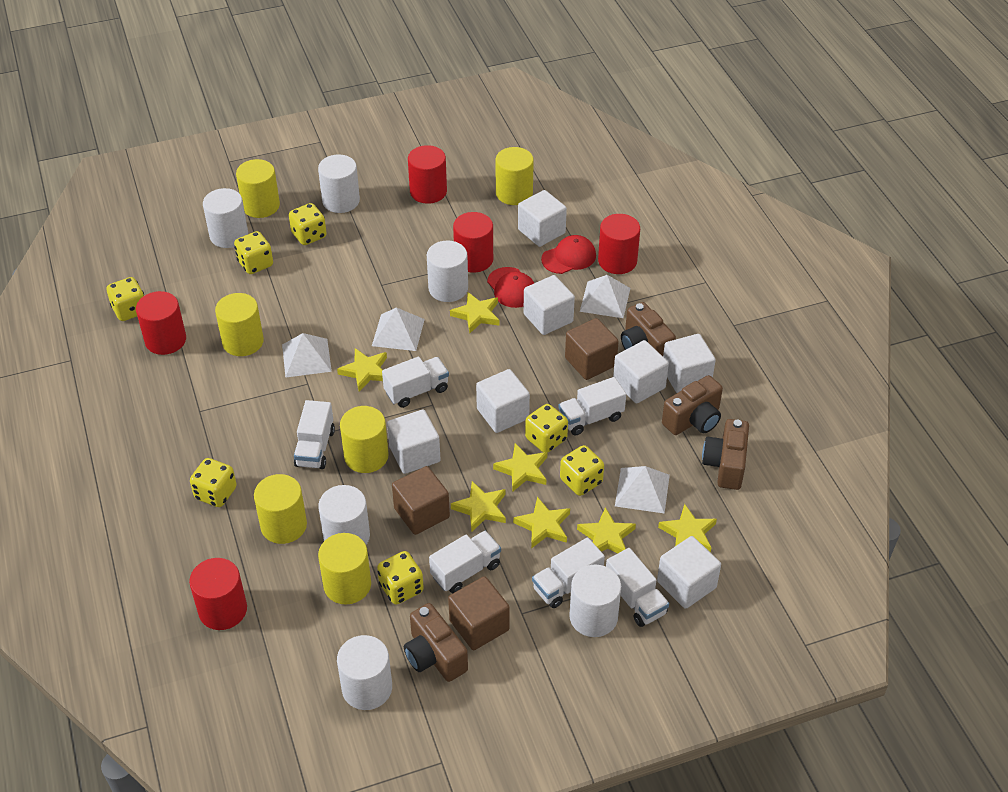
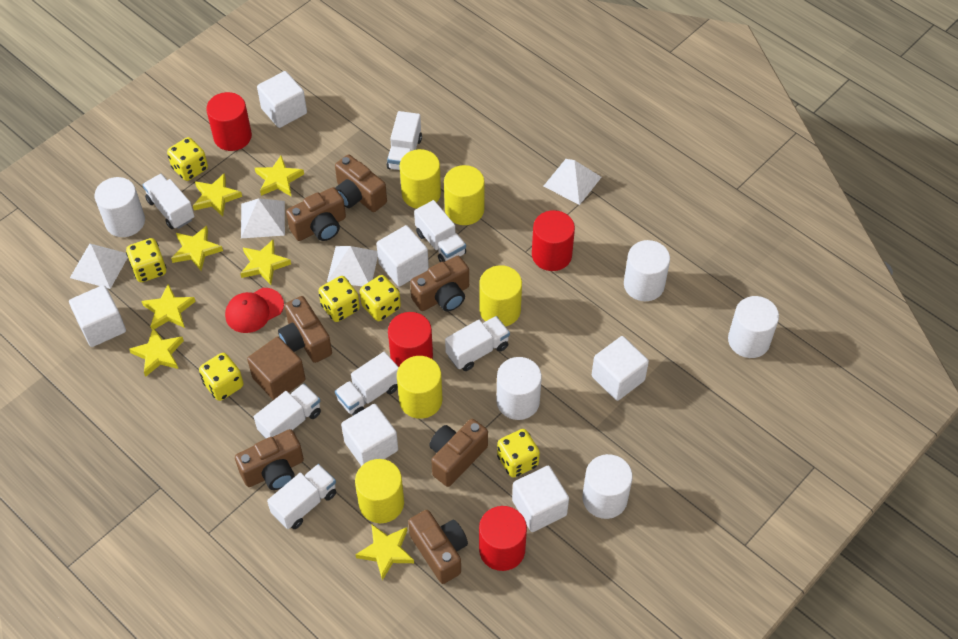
brown camera: 4 -> 7
brown cube: 3 -> 1
red cap: 2 -> 1
red cylinder: 5 -> 4
white cube: 7 -> 6
white cylinder: 6 -> 5
white truck: 6 -> 7
yellow cylinder: 6 -> 5
yellow dice: 7 -> 6

